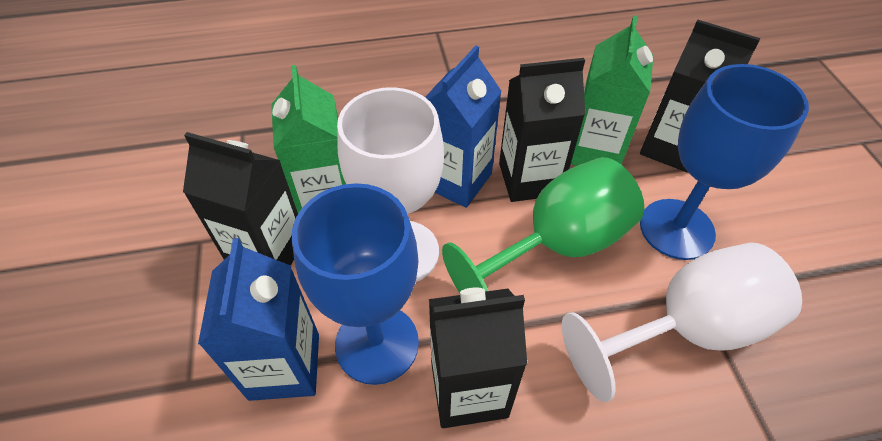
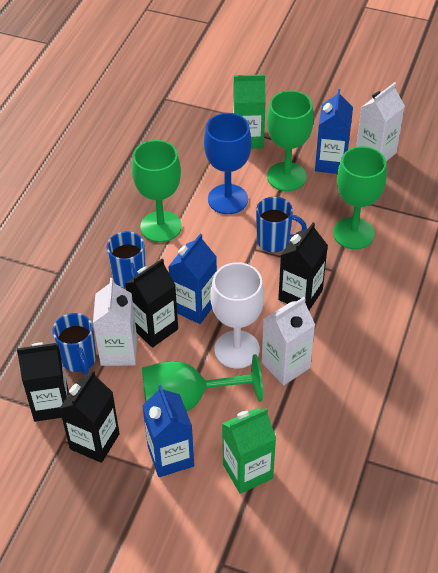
blue carton: 2 -> 3
blue goblet: 2 -> 1
blue mug: 0 -> 3
green goblet: 1 -> 4
white carton: 0 -> 3
white goblet: 2 -> 1

